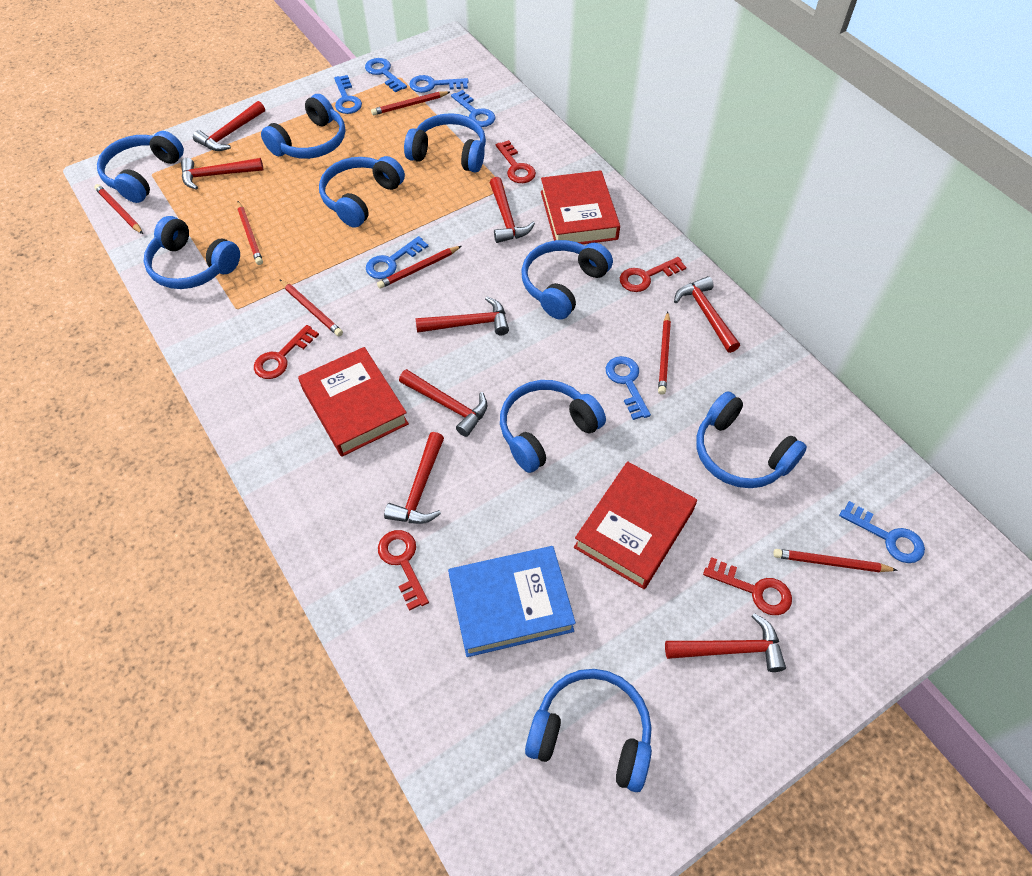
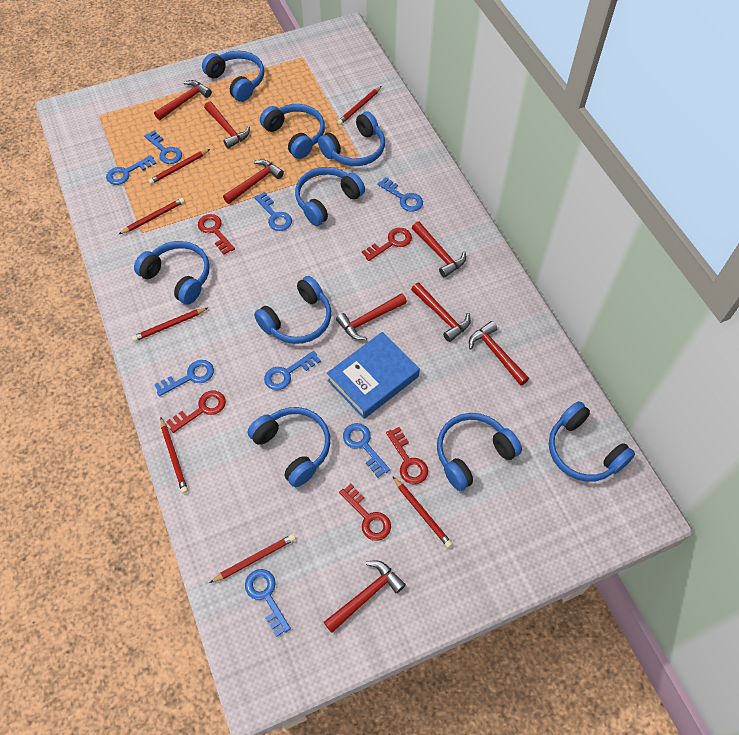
blue key: 7 -> 8
red book: 3 -> 0

